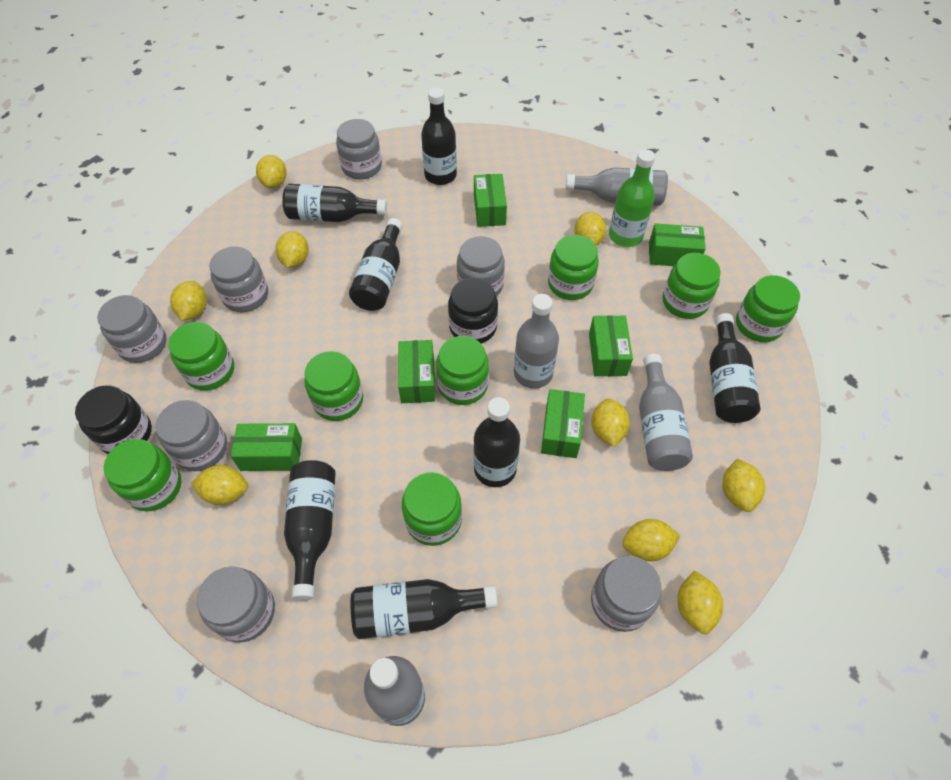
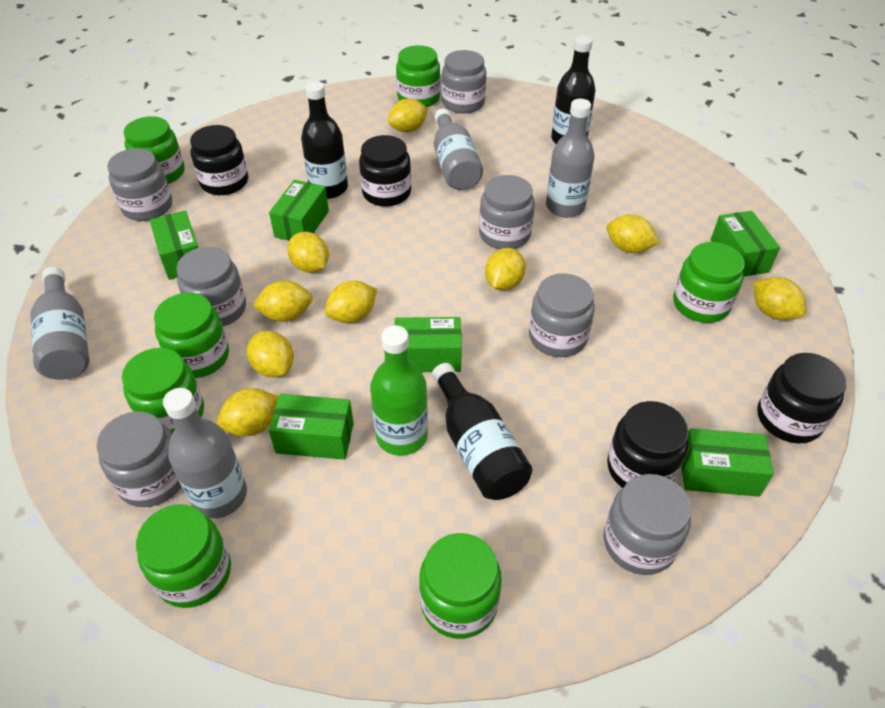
black bottle: 7 -> 3
black jar: 2 -> 4
green jar: 8 -> 7

